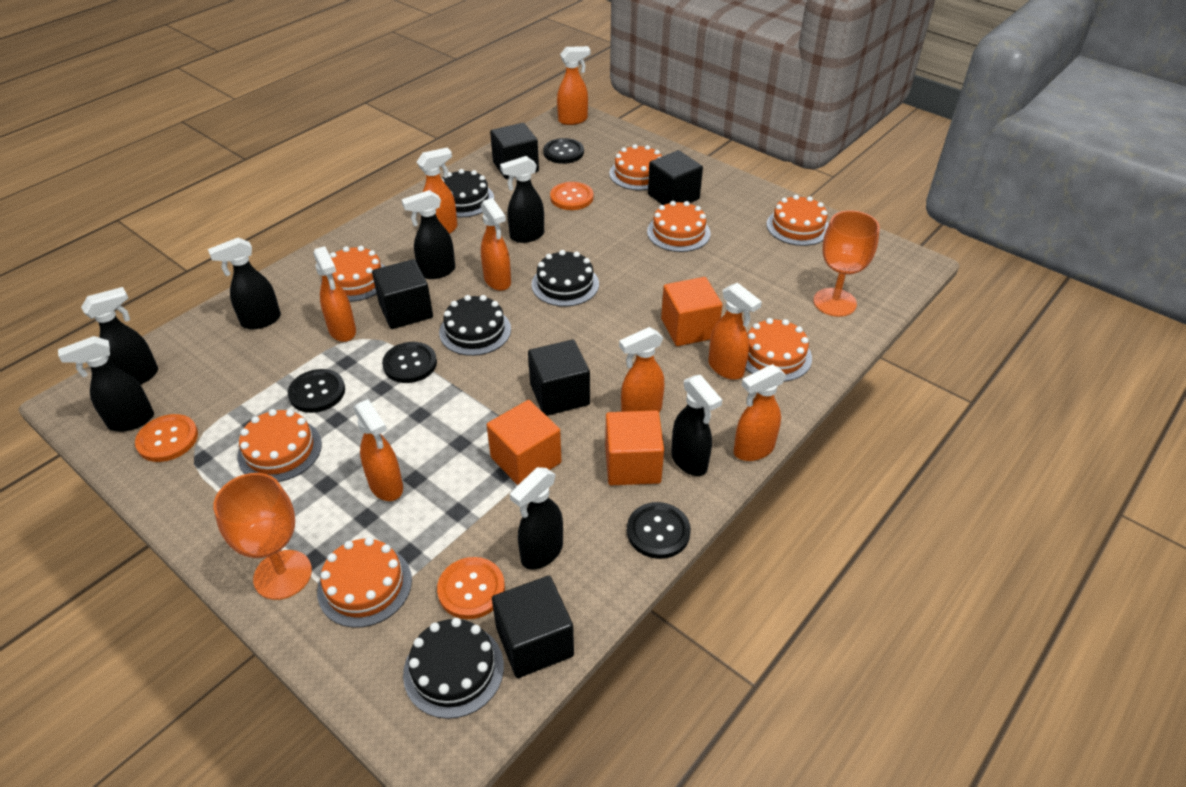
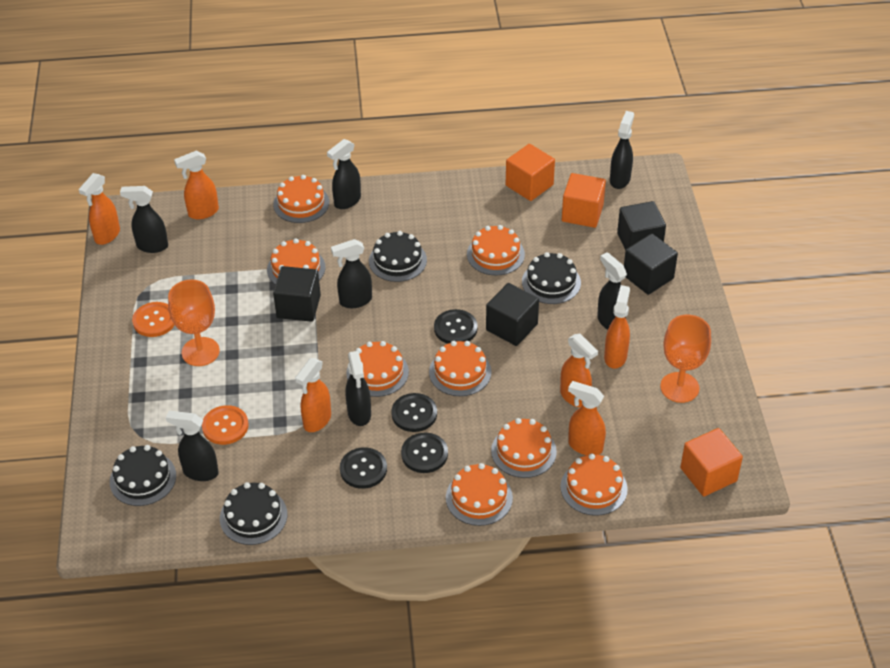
black cube: 5 -> 4
orange button: 3 -> 2
orange cake: 7 -> 8
orange spray bottle: 8 -> 6

